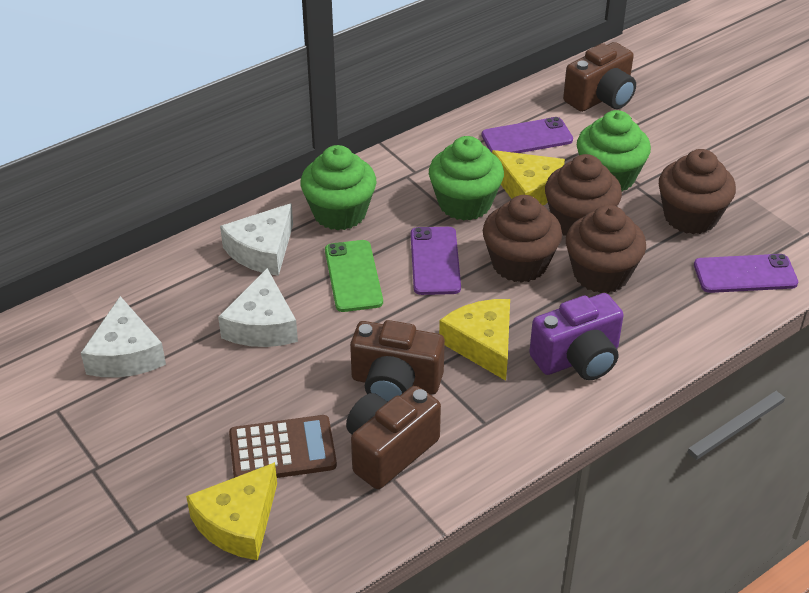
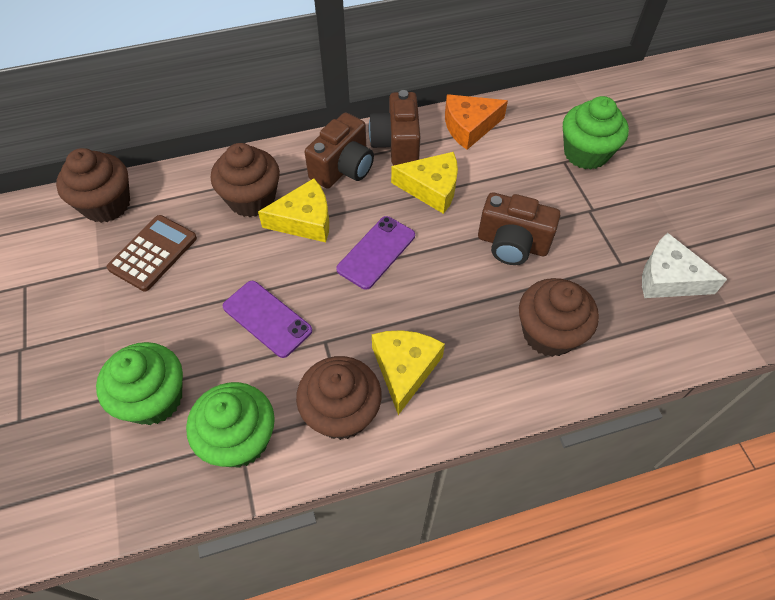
green phone: 1 -> 0
orange cheese: 0 -> 1
purple camera: 1 -> 0
purple phone: 3 -> 2
white cheese: 3 -> 1

